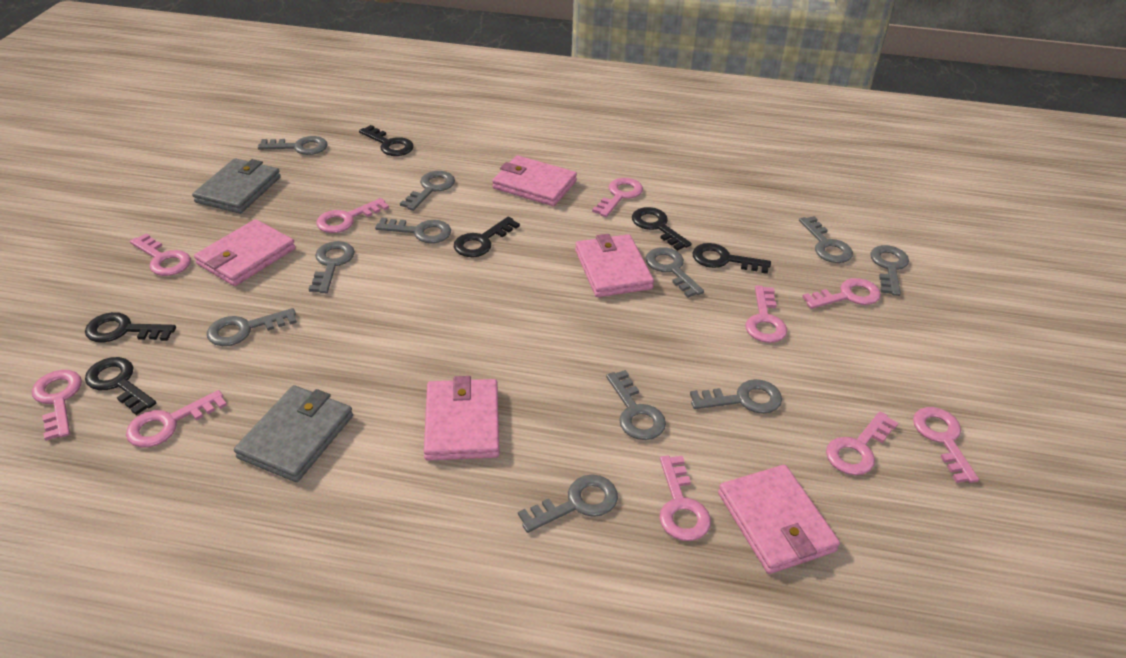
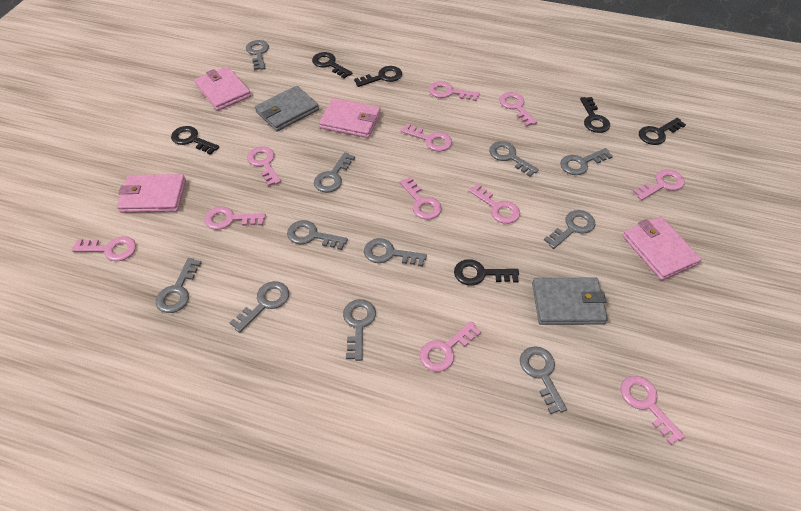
pink key: 10 -> 11
pink wallet: 5 -> 4

